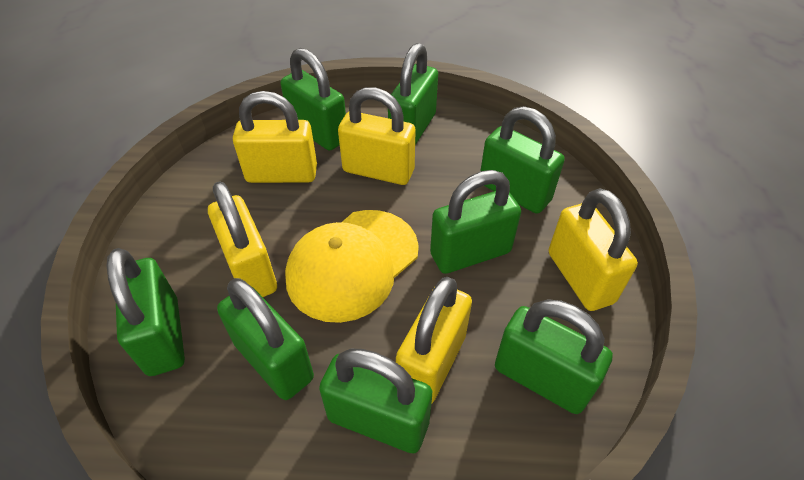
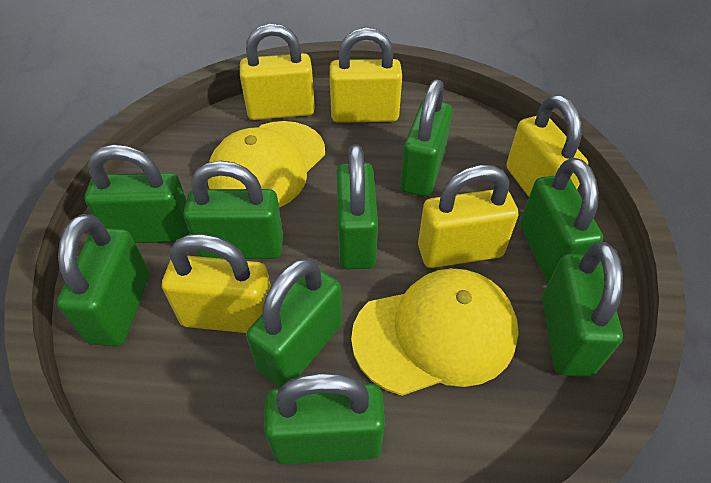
green padlock: 8 -> 9
yellow cap: 1 -> 2

